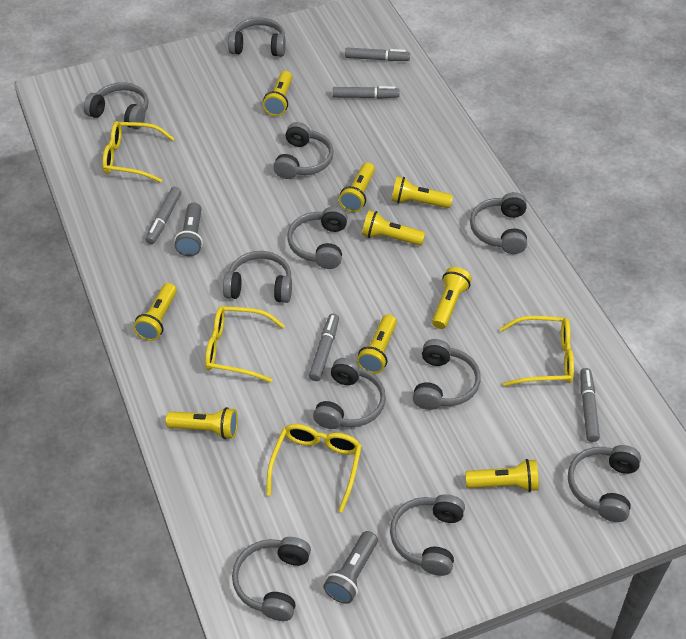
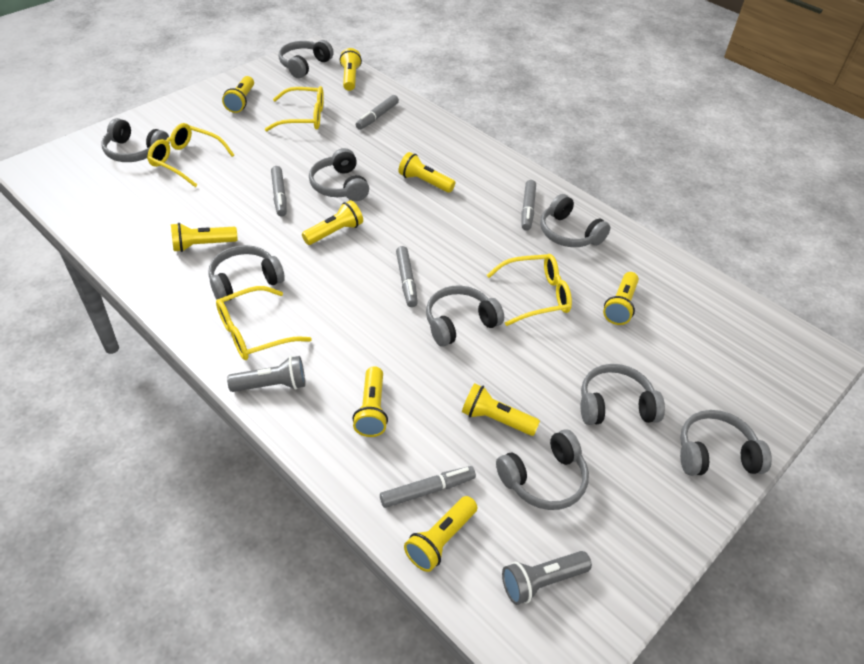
grey headphones: 11 -> 9

